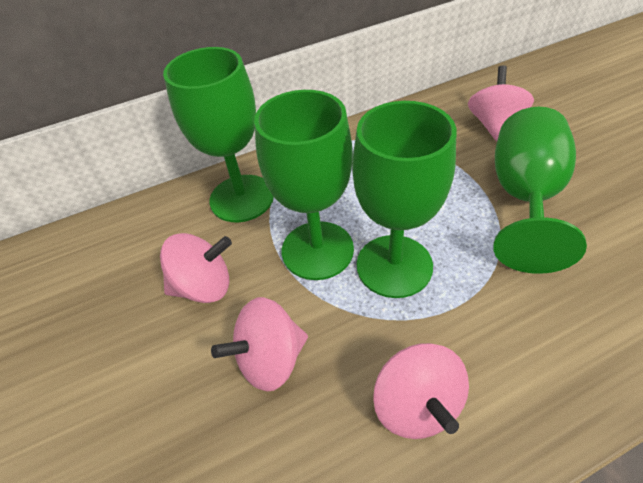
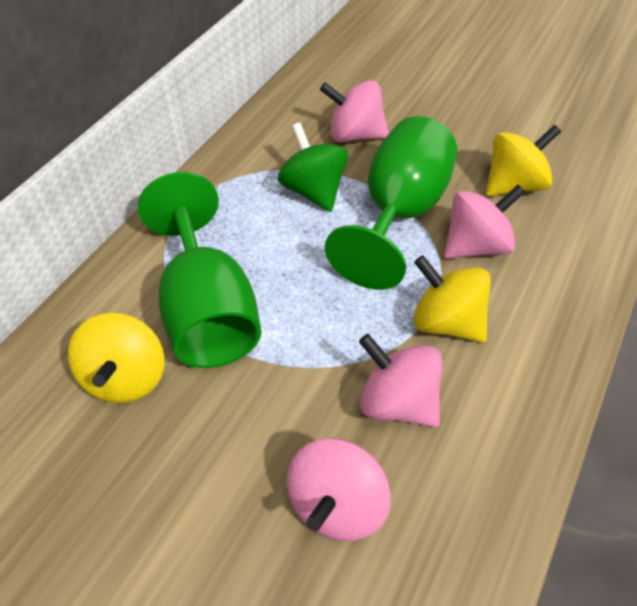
green goblet: 4 -> 2
green spinning top: 0 -> 1
yellow spinning top: 0 -> 3

